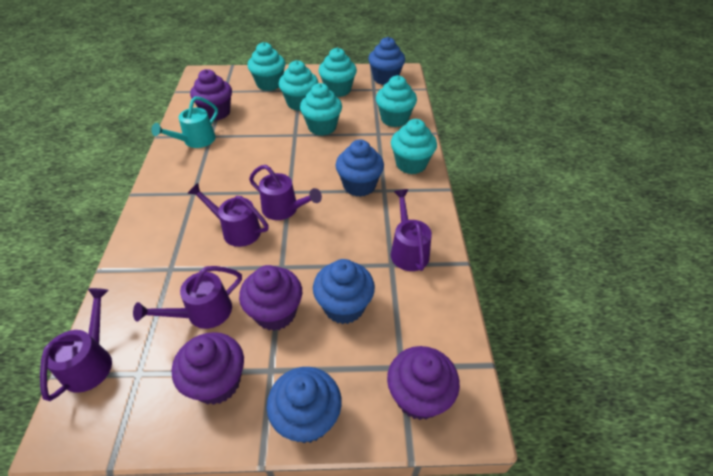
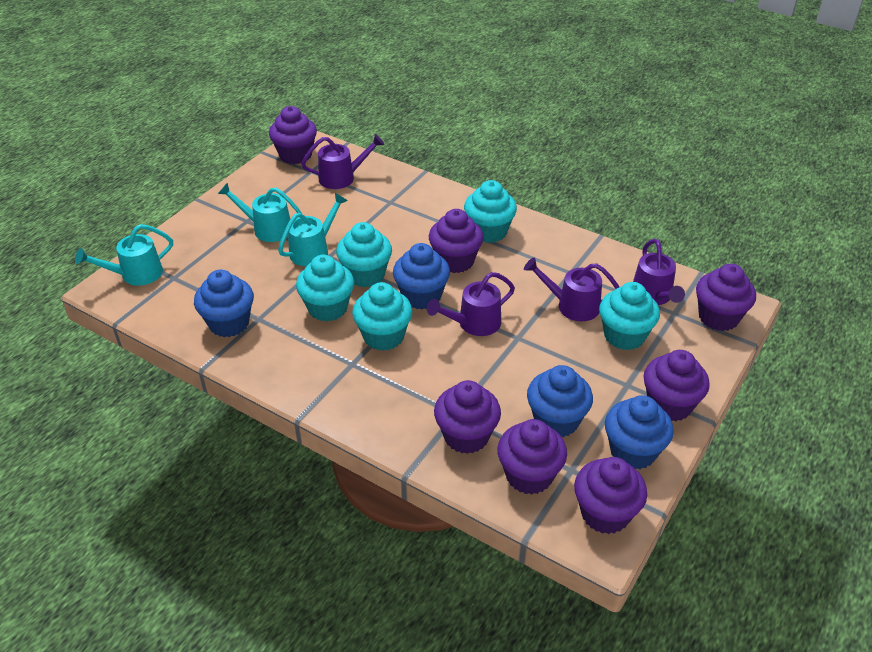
purple cupcake: 4 -> 7
purple watering can: 5 -> 4
turquoise cupcake: 6 -> 5
turquoise watering can: 1 -> 3

